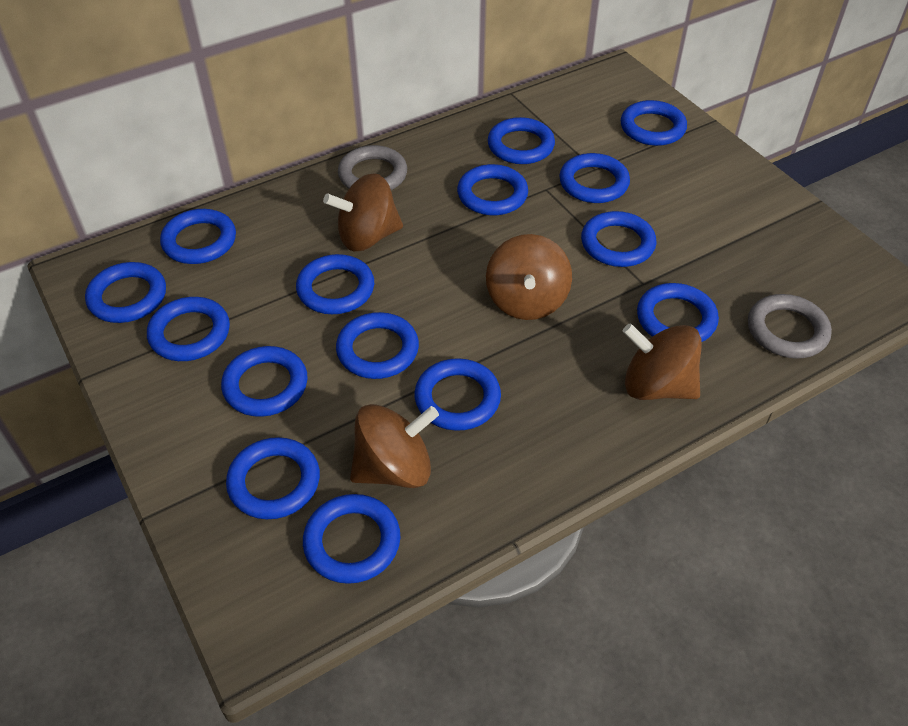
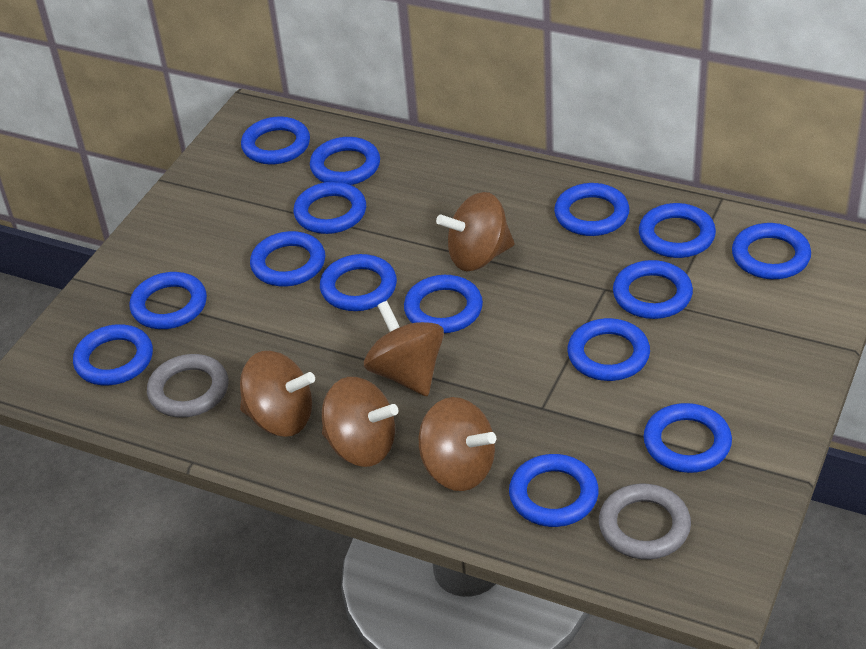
brown spinning top: 4 -> 5

